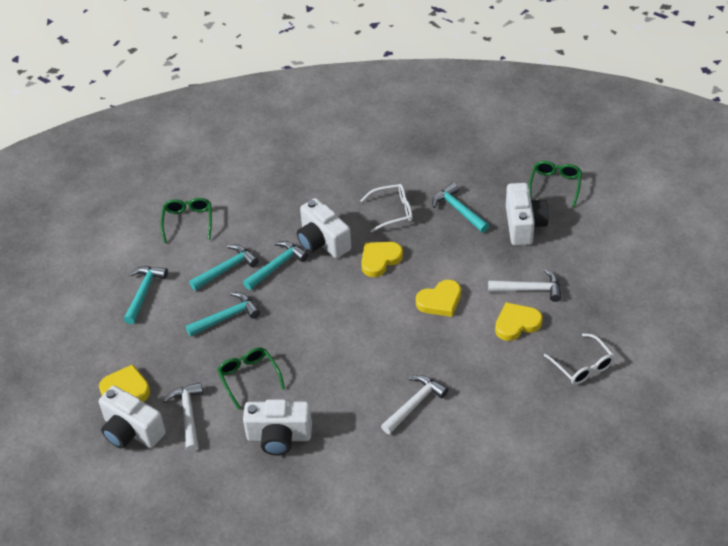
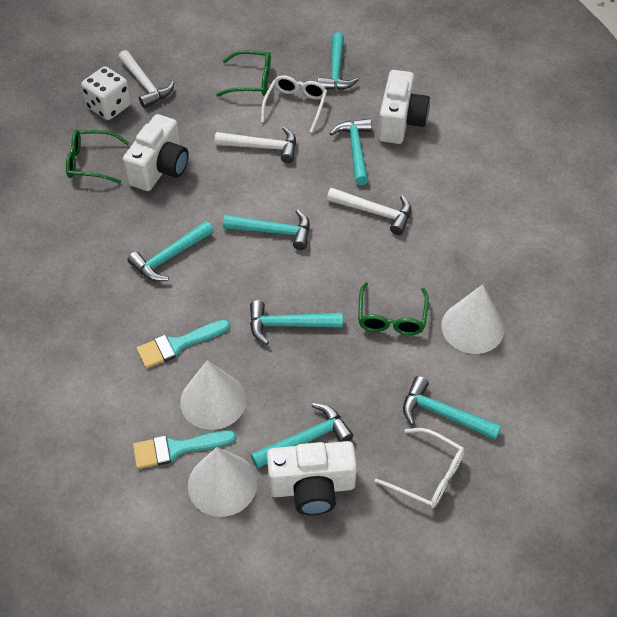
turquoise brush: 0 -> 2
turquoise hammer: 5 -> 7
white camera: 4 -> 3
white cone: 0 -> 3
white dice: 0 -> 1
yellow heart: 4 -> 0

